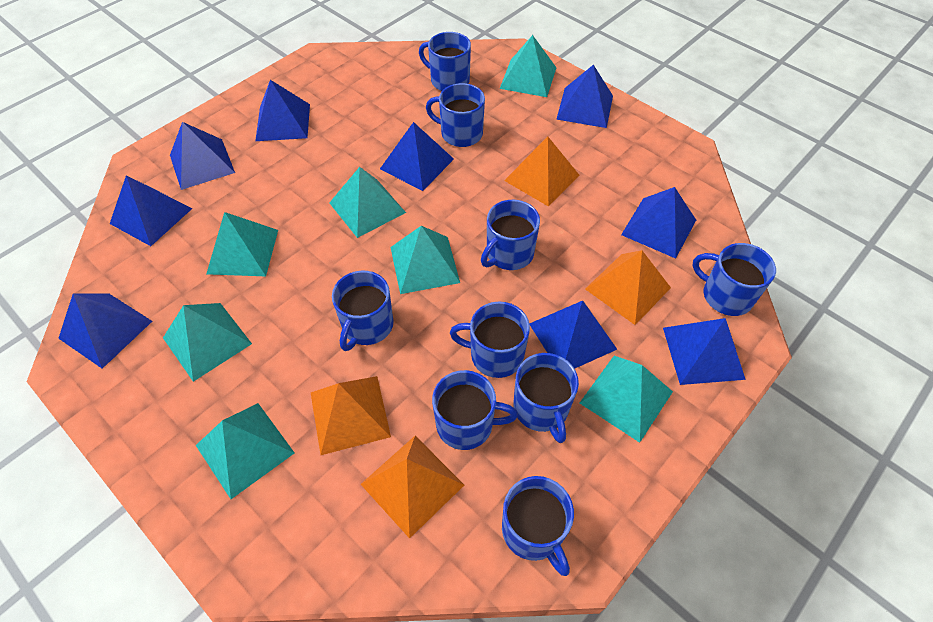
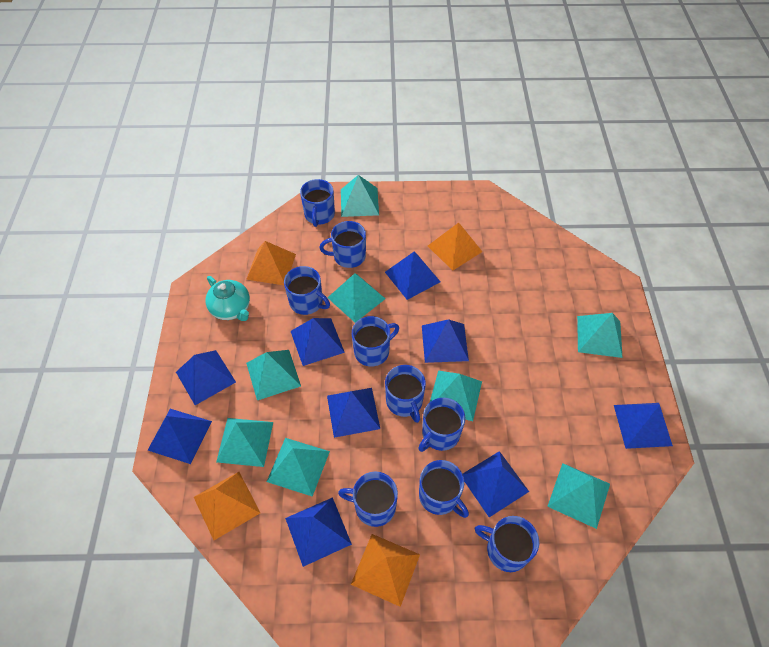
turquoise pyramid: 7 -> 8
turquoise teapot: 0 -> 1

